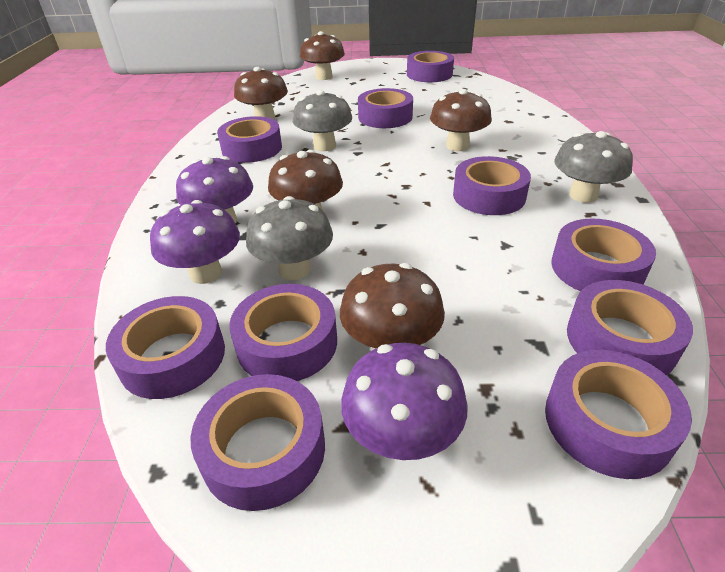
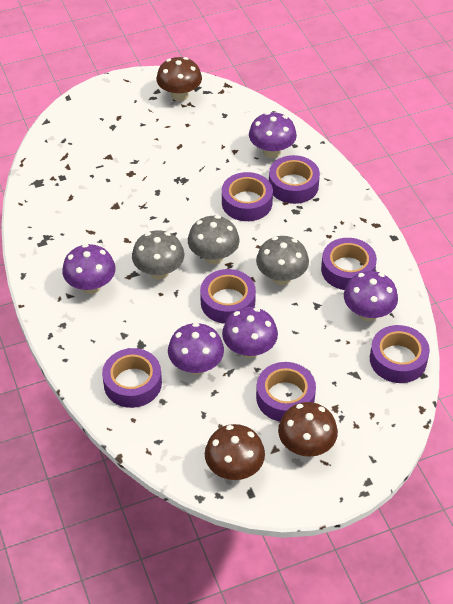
brown mushroom: 5 -> 3
purple mushroom: 3 -> 5
purple tape: 10 -> 7

